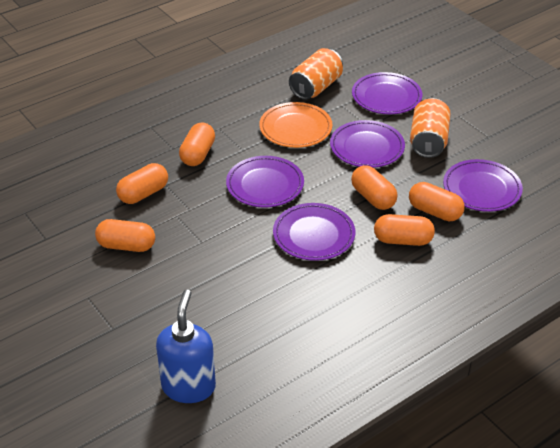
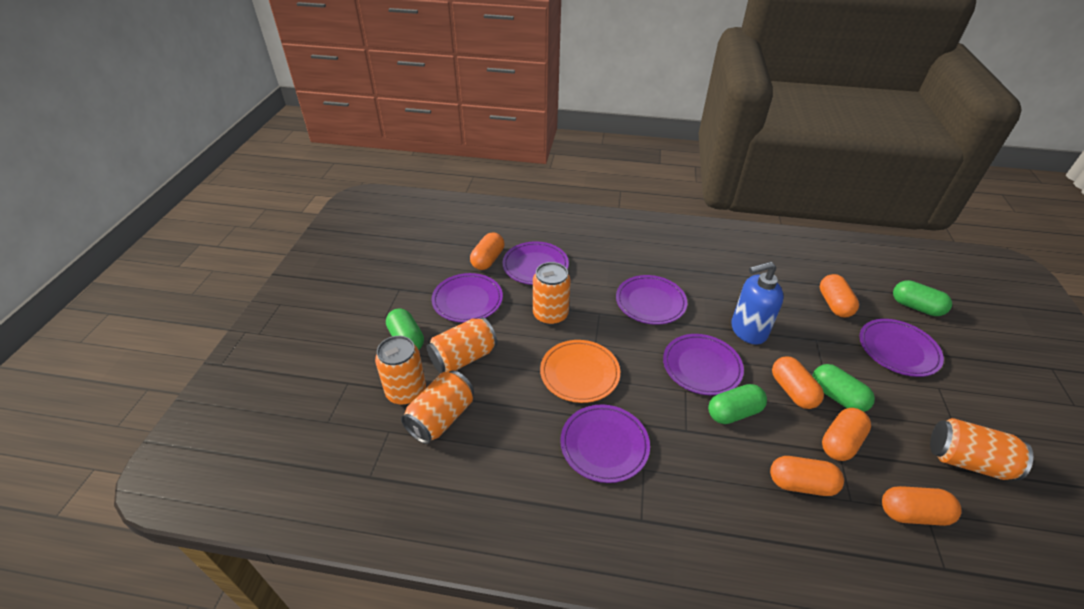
green capsule: 0 -> 4
orange can: 2 -> 5
purple plate: 5 -> 6

